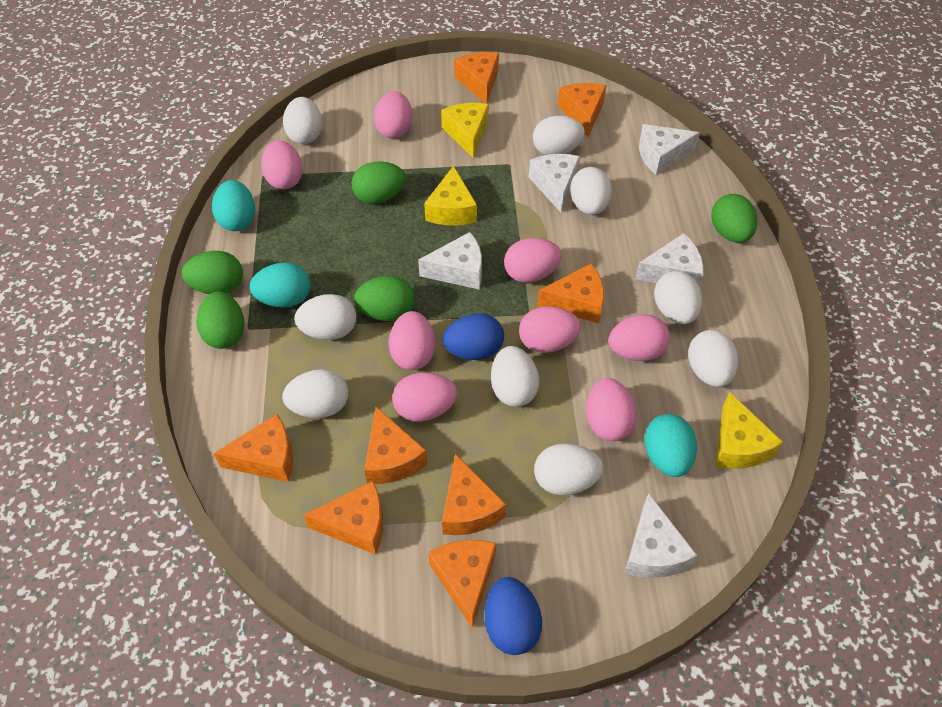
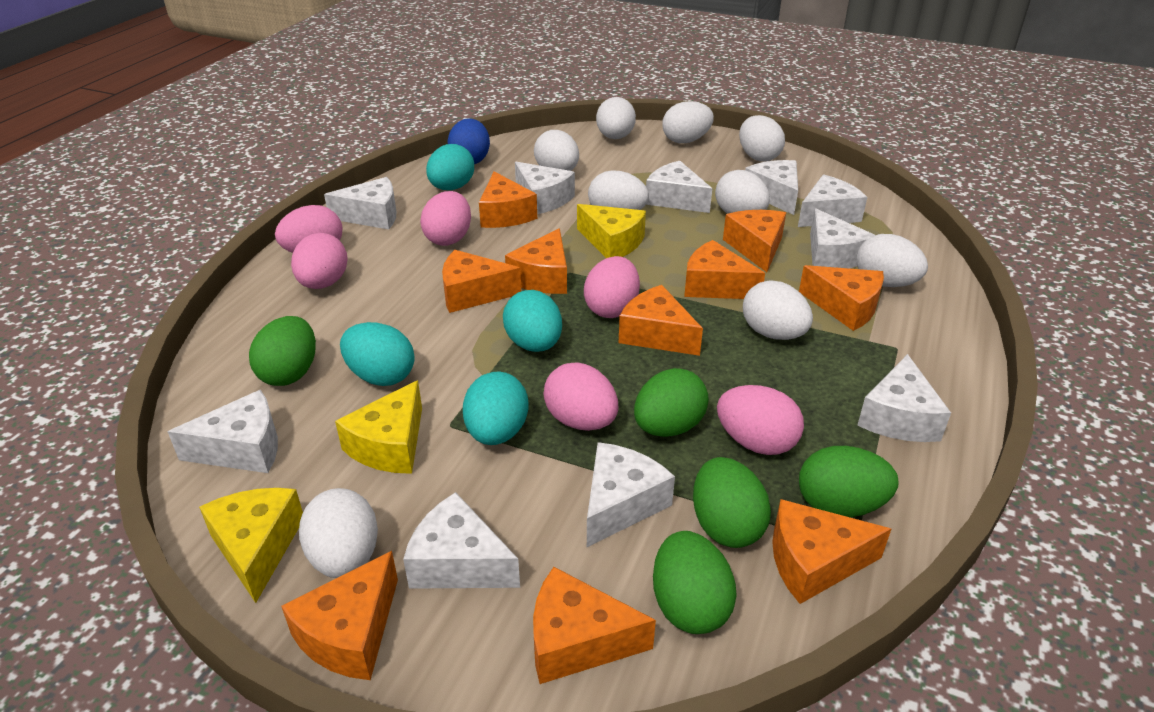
blue egg: 2 -> 1
orange cheese: 8 -> 10
pink egg: 8 -> 6
turquoise egg: 3 -> 4
white cheese: 5 -> 10

